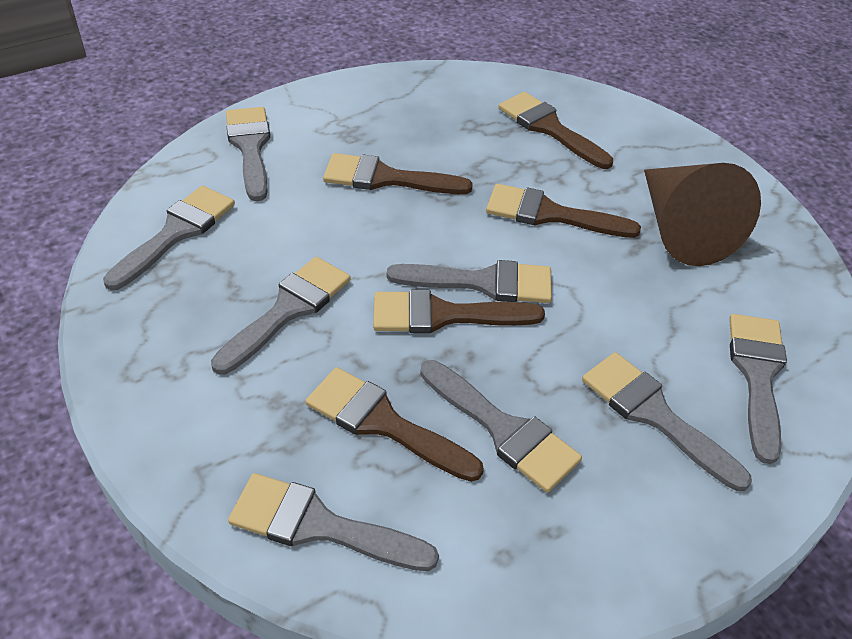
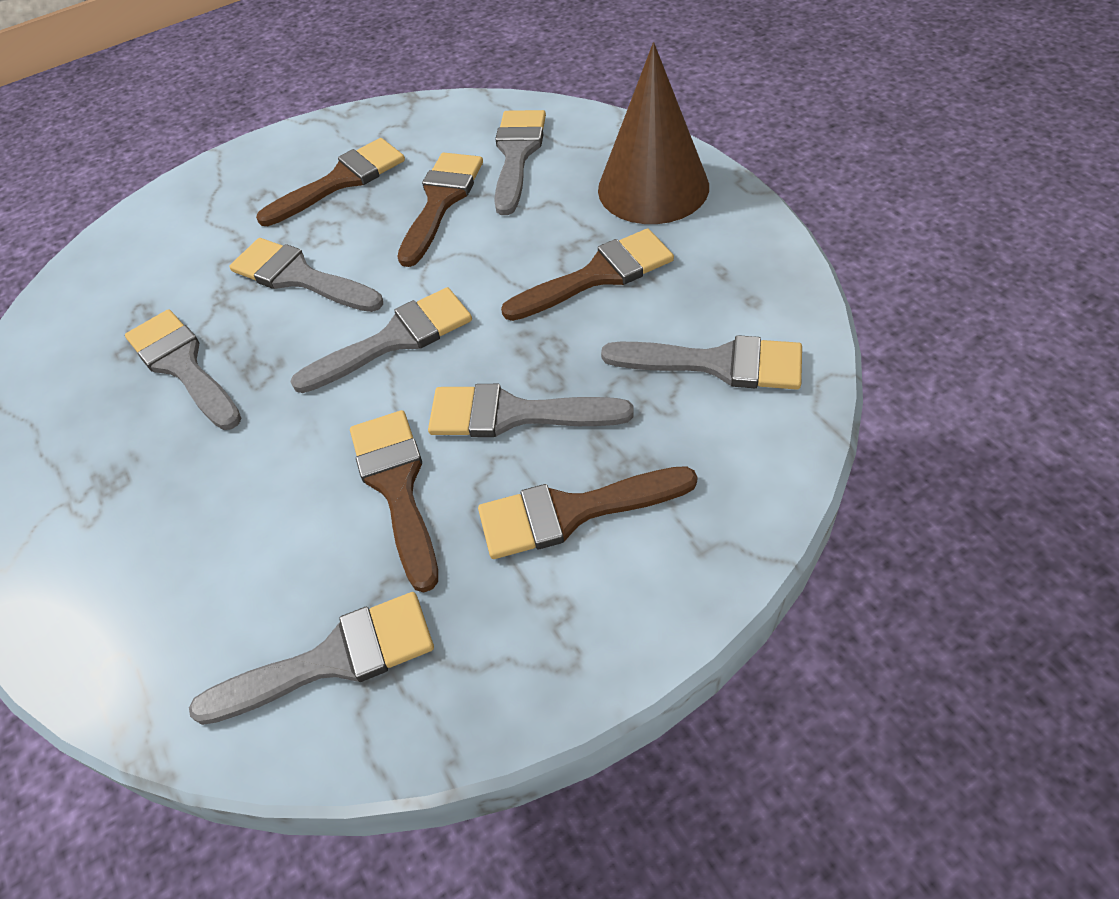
grey brush: 8 -> 7

